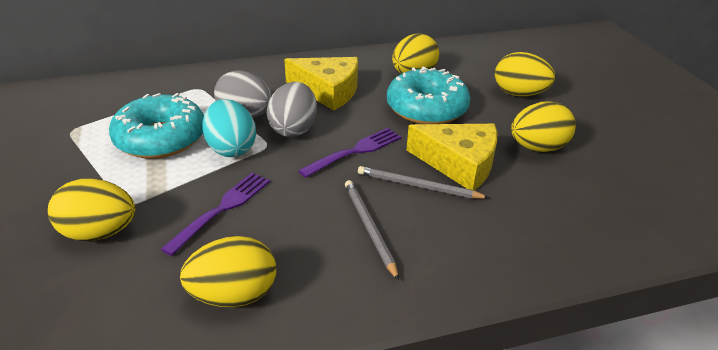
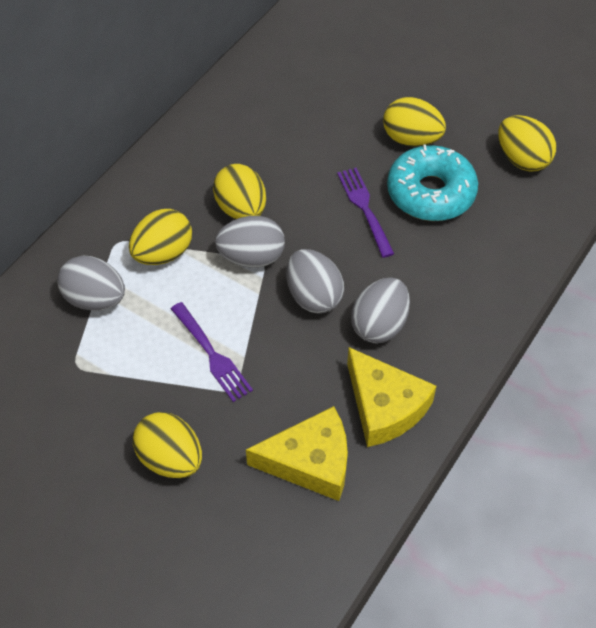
grey egg: 2 -> 4
grey pencil: 2 -> 0
turquoise donut: 2 -> 1
turquoise egg: 1 -> 0

